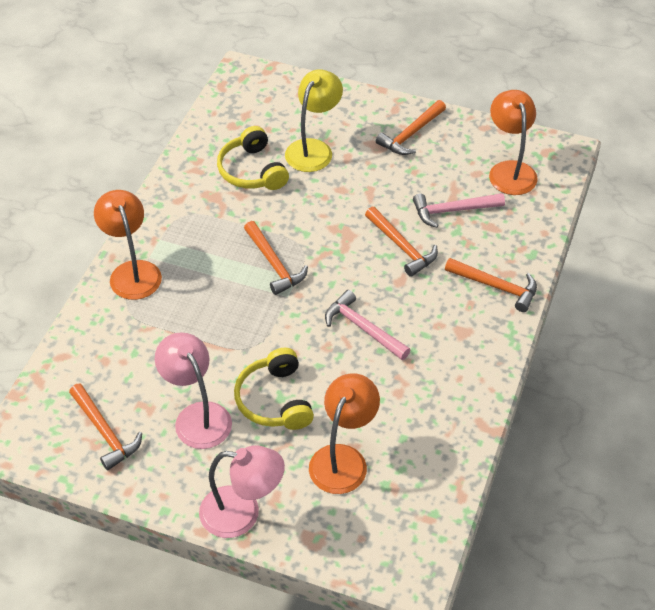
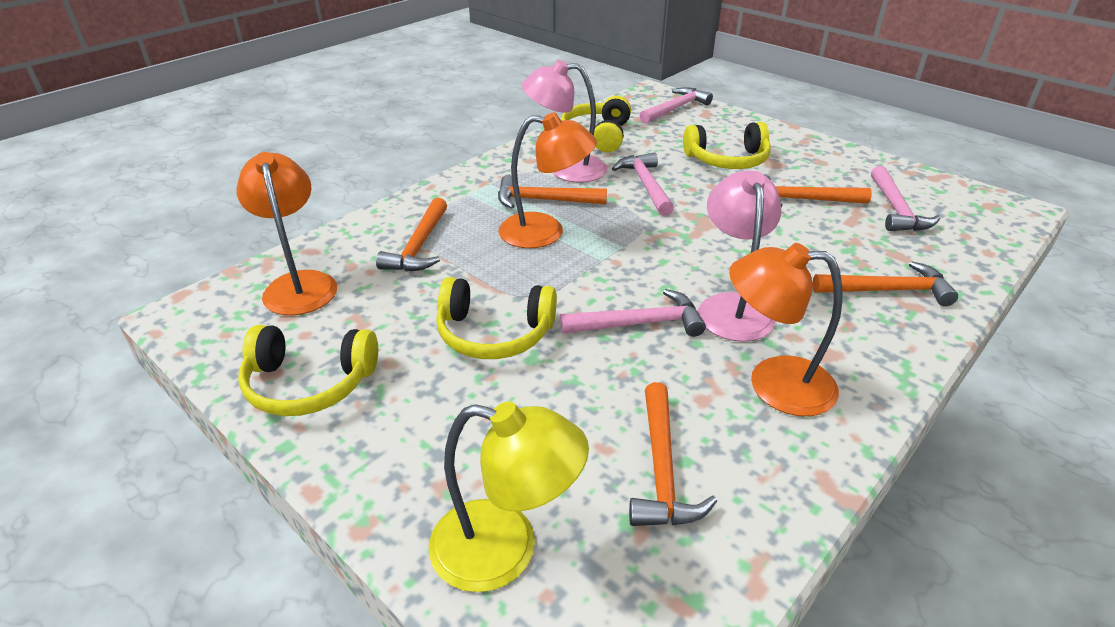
pink hammer: 2 -> 4
yellow headphones: 2 -> 4

